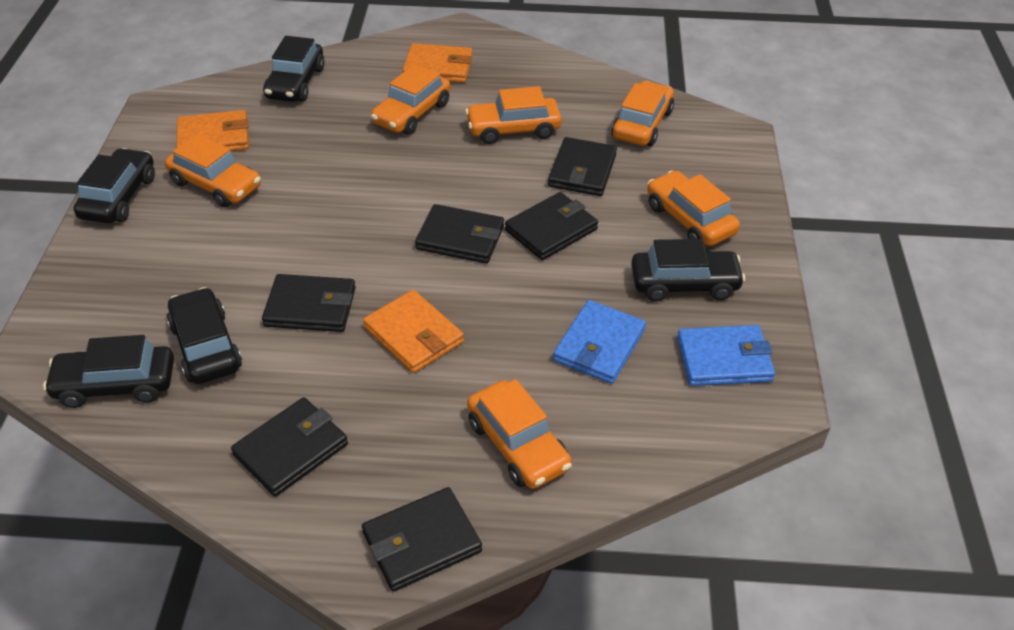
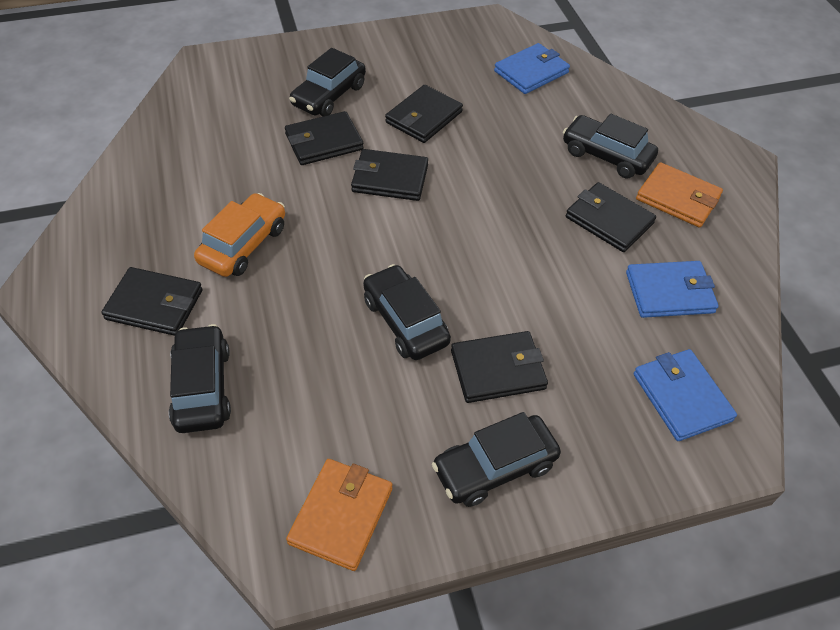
blue wallet: 2 -> 3
orange car: 6 -> 1
orange wallet: 3 -> 2

